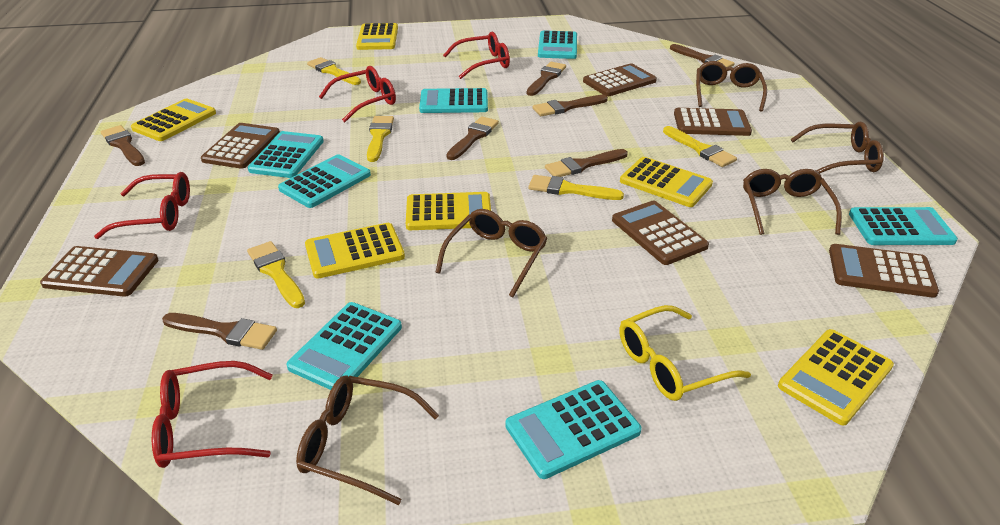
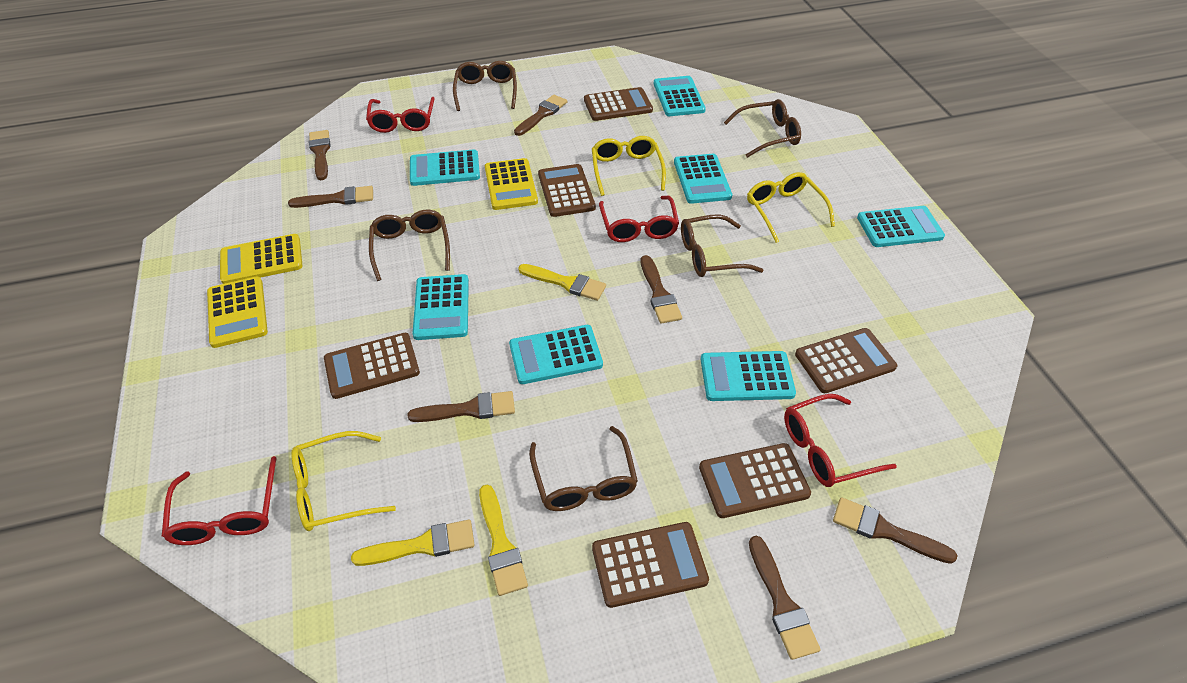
yellow brush: 5 -> 3
yellow calculator: 6 -> 3
yellow glasses: 1 -> 3

